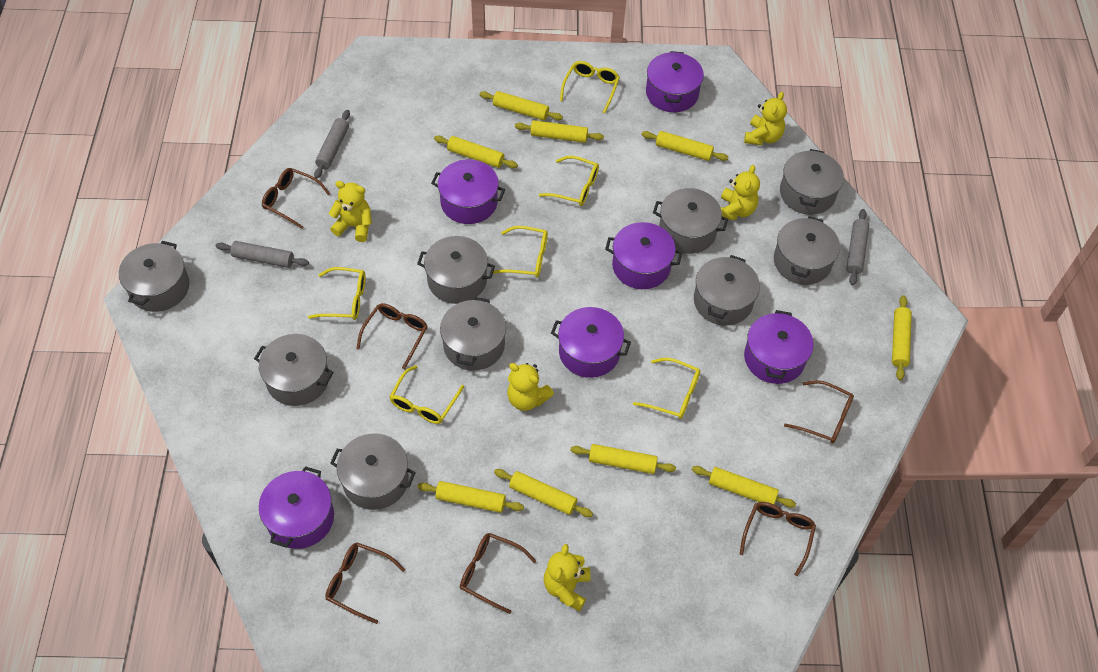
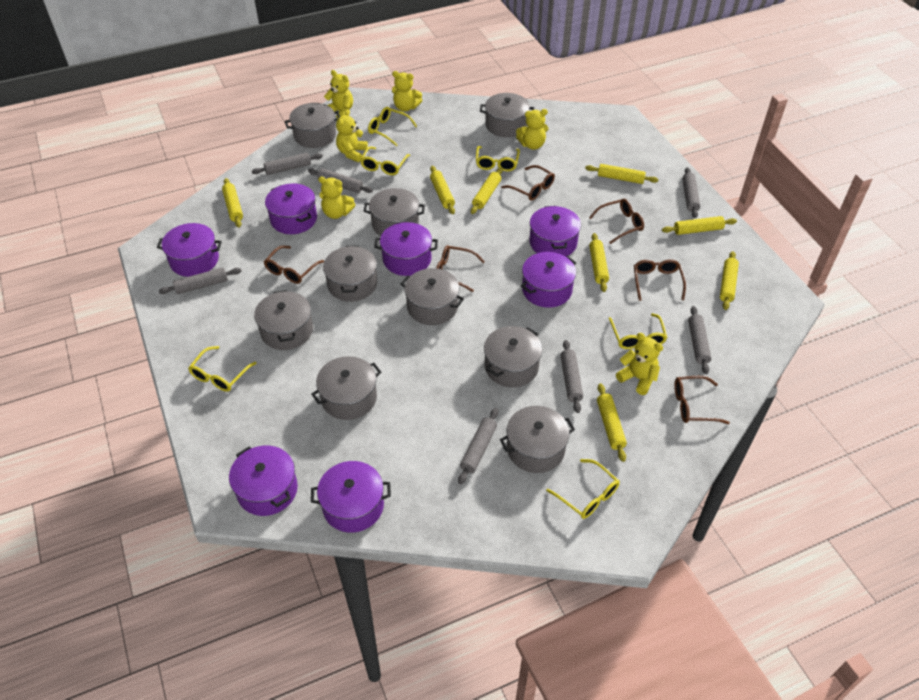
grey rolling pin: 3 -> 7
purple pot: 6 -> 7
yellow rolling pin: 9 -> 8
yellow teddy bear: 5 -> 6

